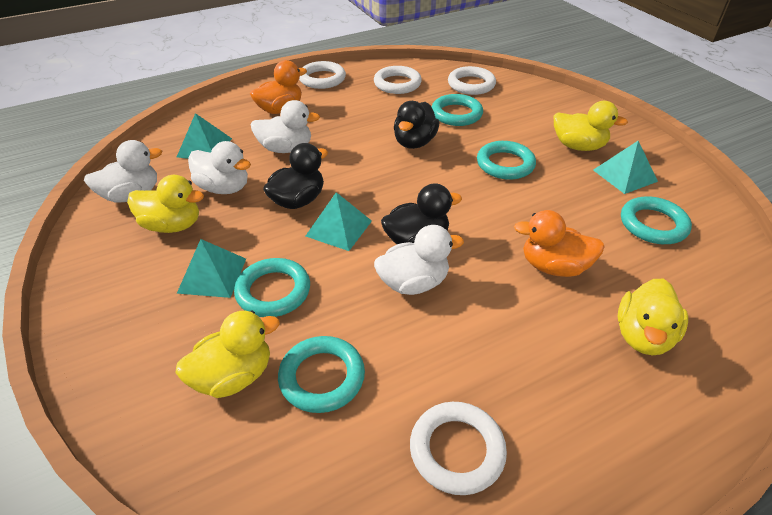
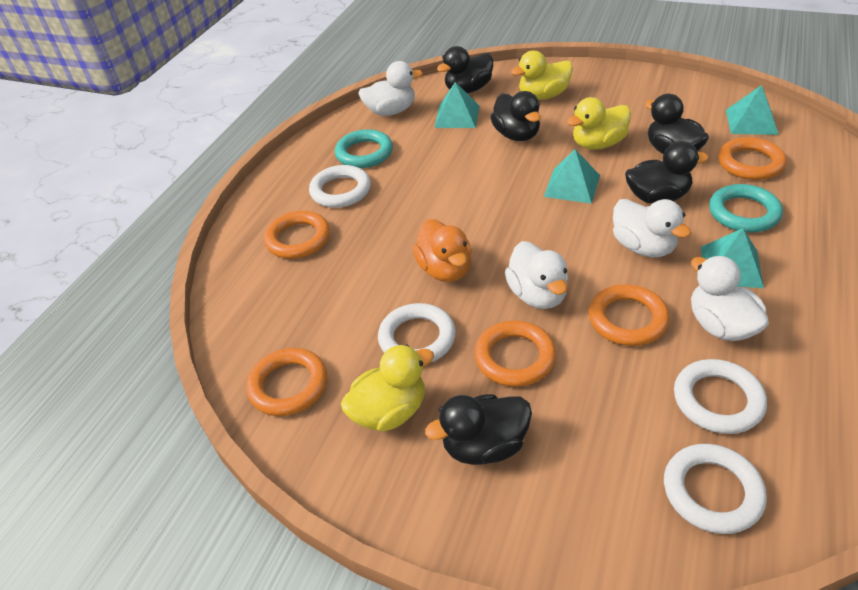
black duck: 3 -> 5
orange duck: 2 -> 1
orange ring: 0 -> 5
turquoise ring: 5 -> 2
yellow duck: 4 -> 3

